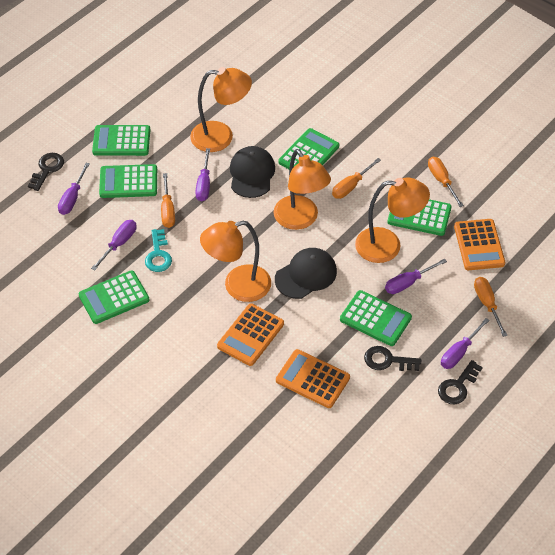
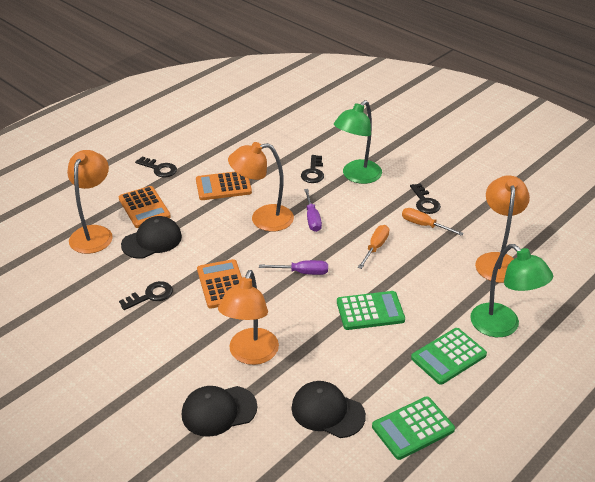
black cap: 2 -> 3
black key: 3 -> 4
green calculator: 6 -> 3
green lamp: 0 -> 2
orange screwdriver: 4 -> 2
purple screwdriver: 5 -> 2
turquoise key: 1 -> 0

